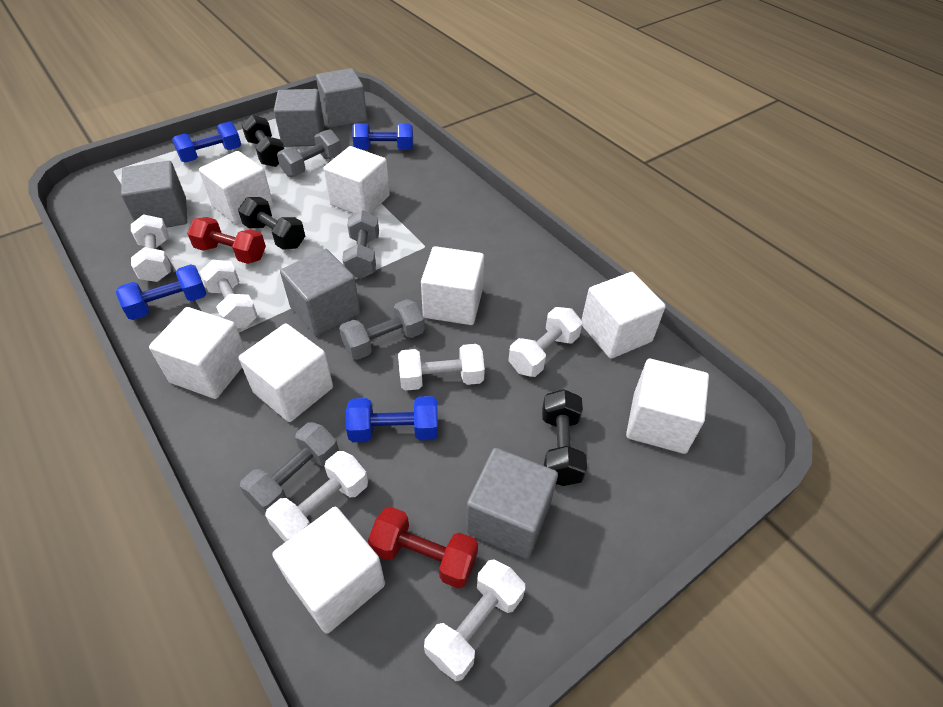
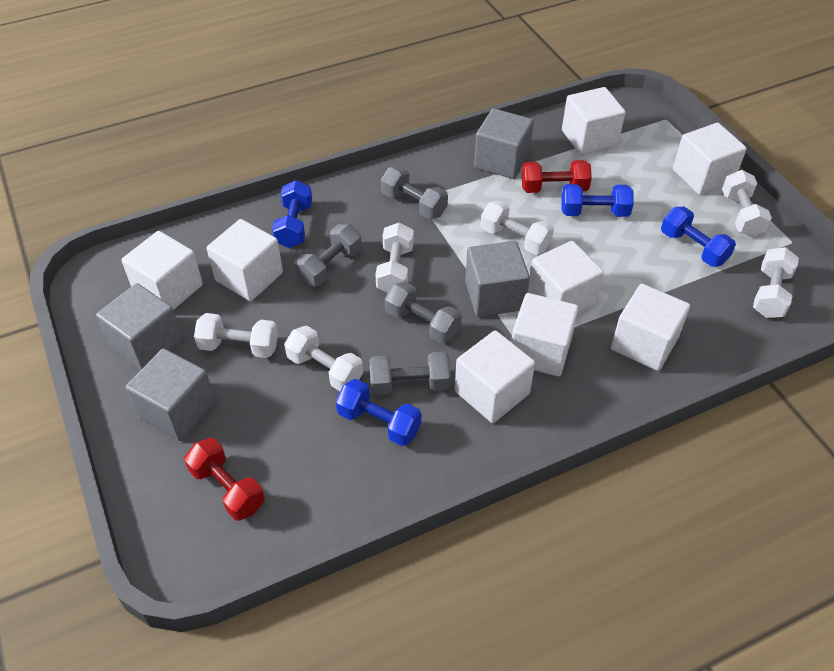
black dumbbell: 3 -> 0
grey cube: 5 -> 4

